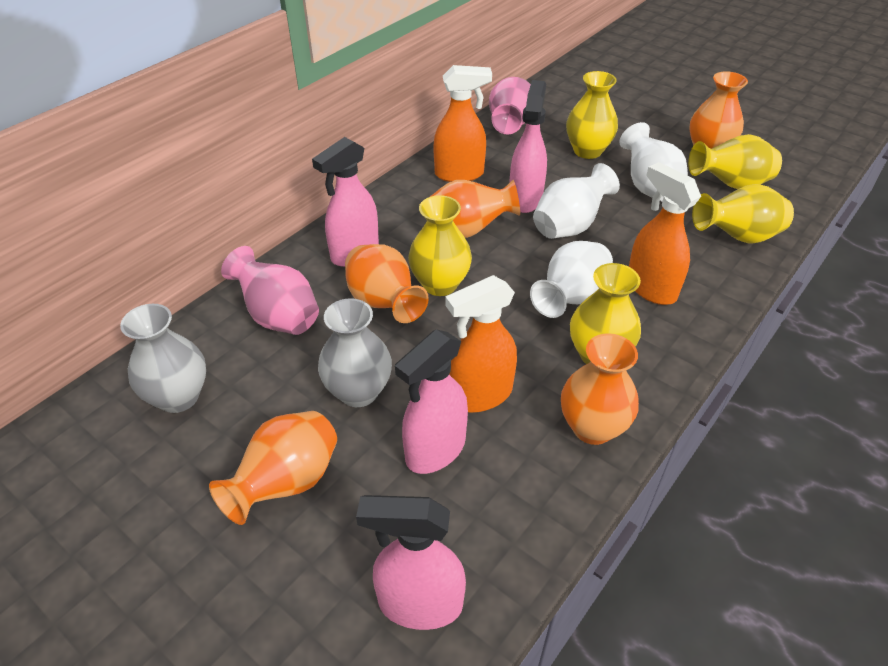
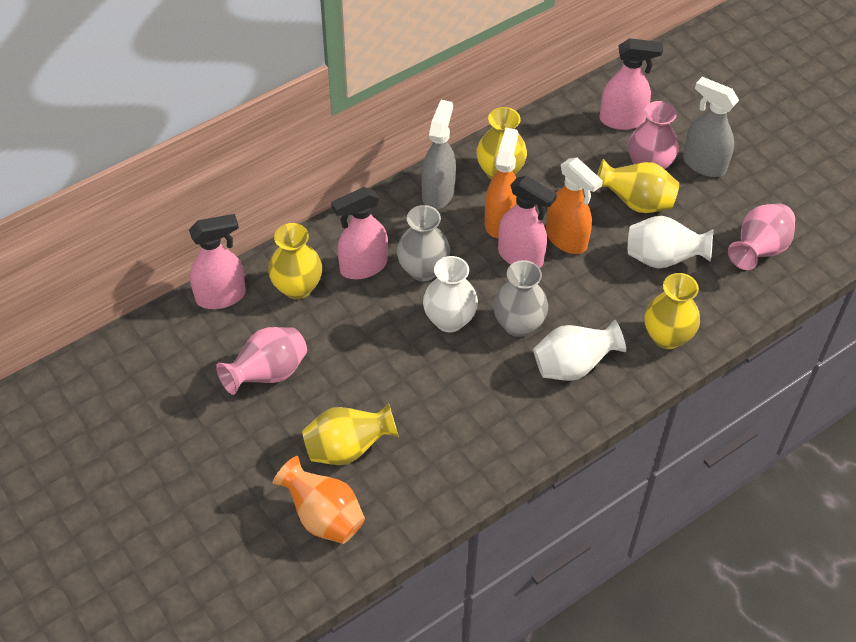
grey spray bottle: 0 -> 2
orange spray bottle: 3 -> 2
orange vase: 5 -> 1
pink vase: 2 -> 3

